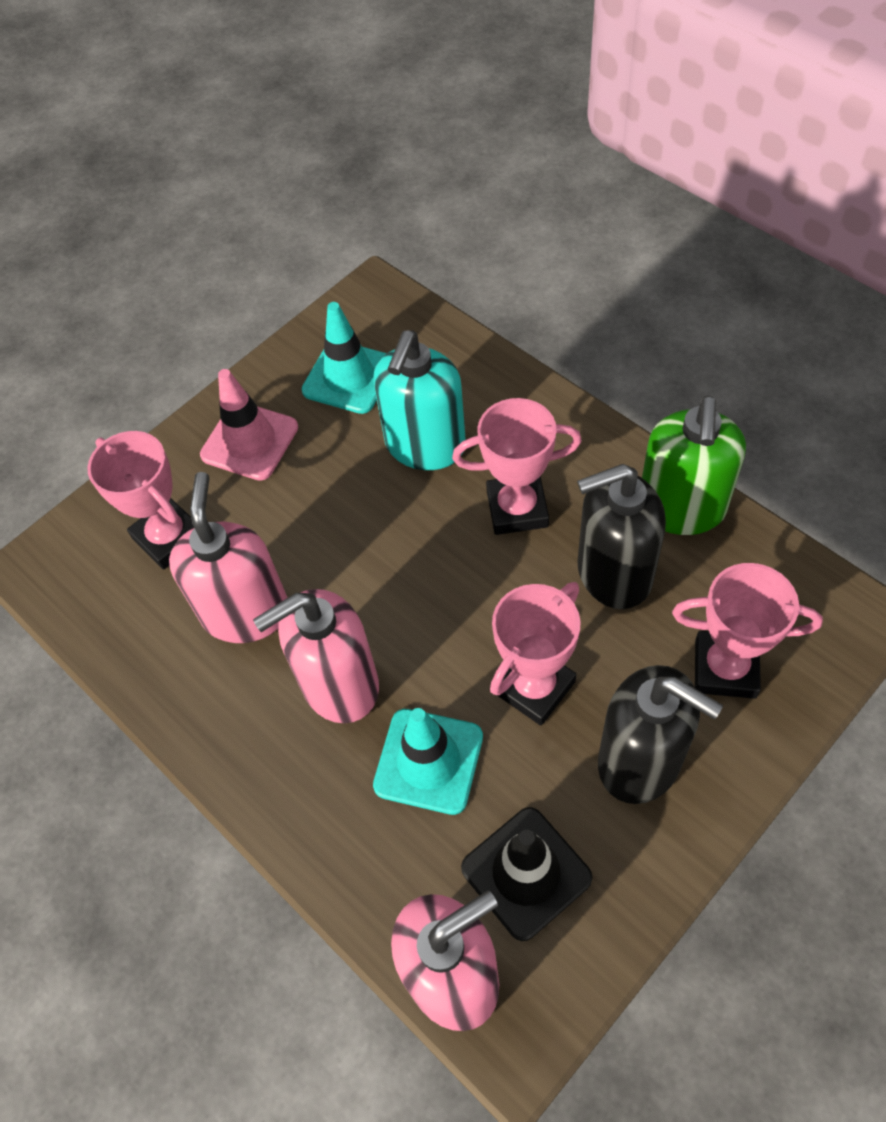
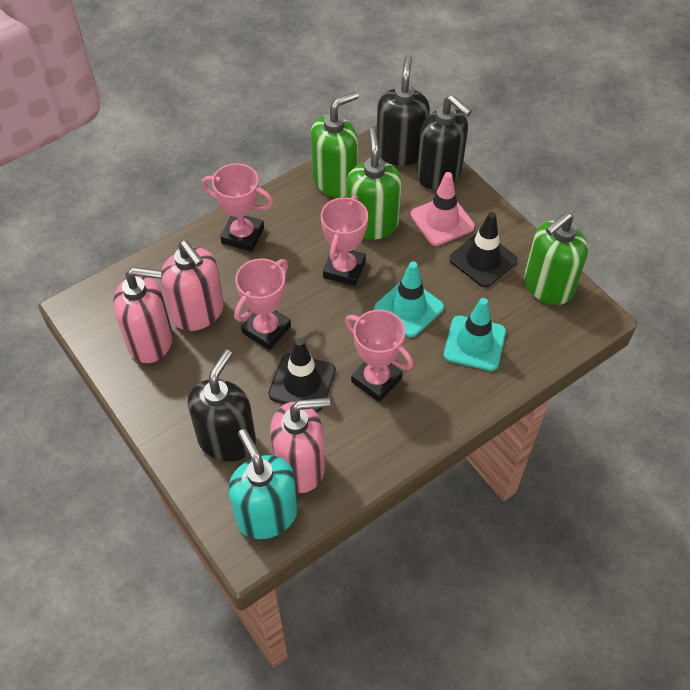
black soap dispenser: 2 -> 3
black traffic cone: 1 -> 2
green soap dispenser: 1 -> 3

